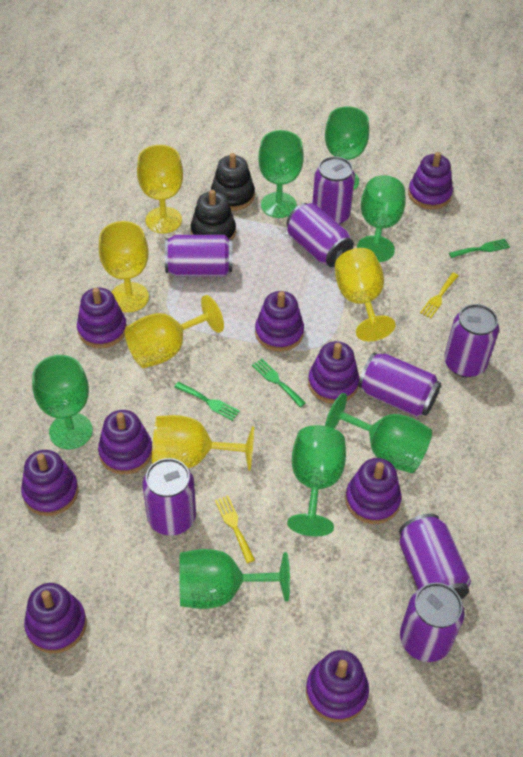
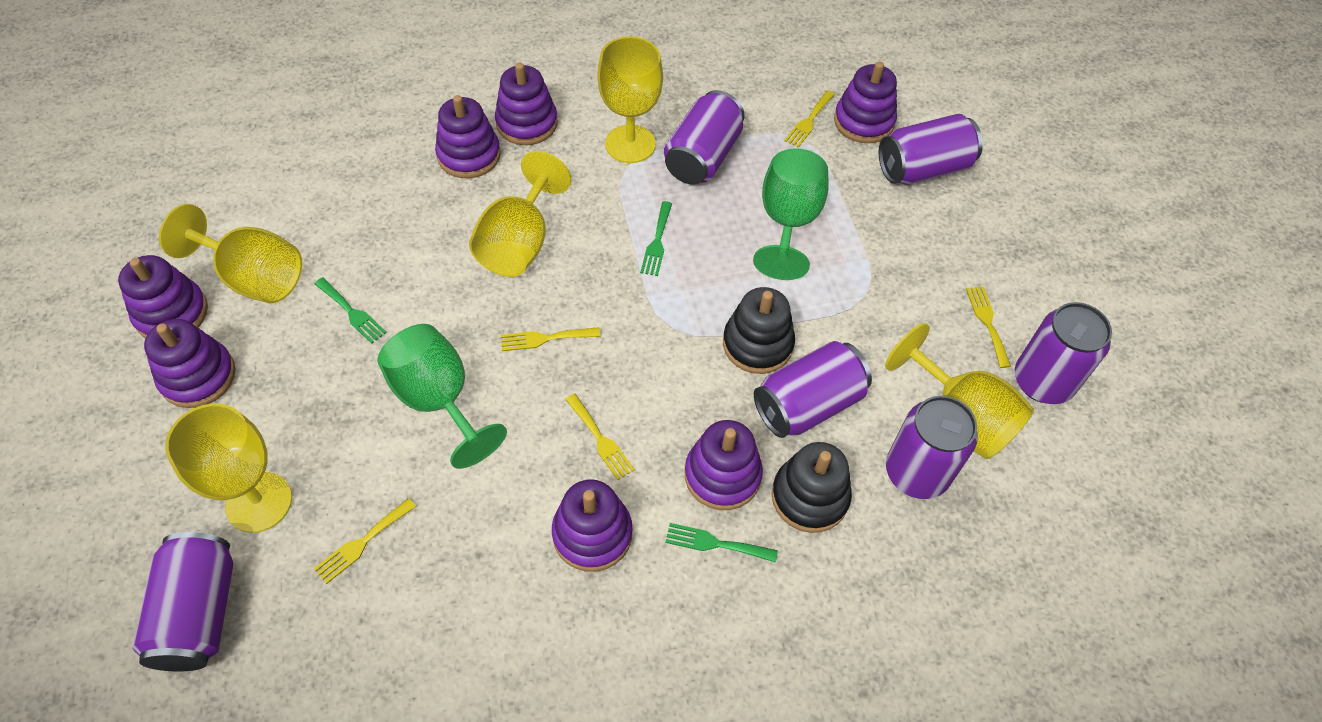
green goblet: 7 -> 2
purple can: 8 -> 6
purple stacking toy: 9 -> 7
yellow fork: 2 -> 5

